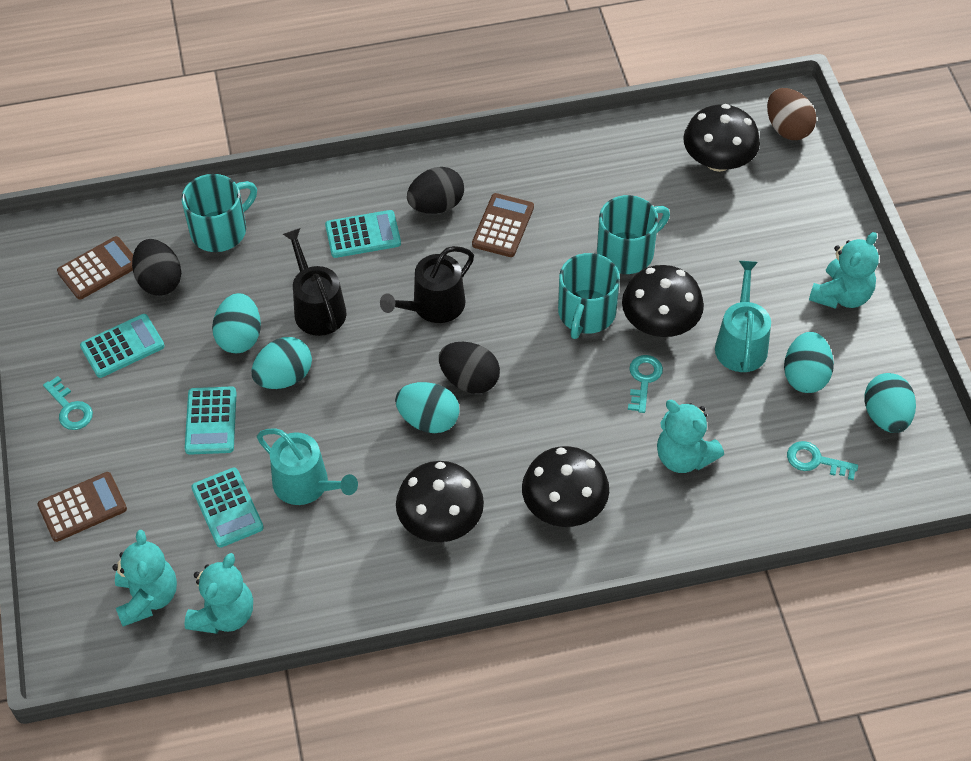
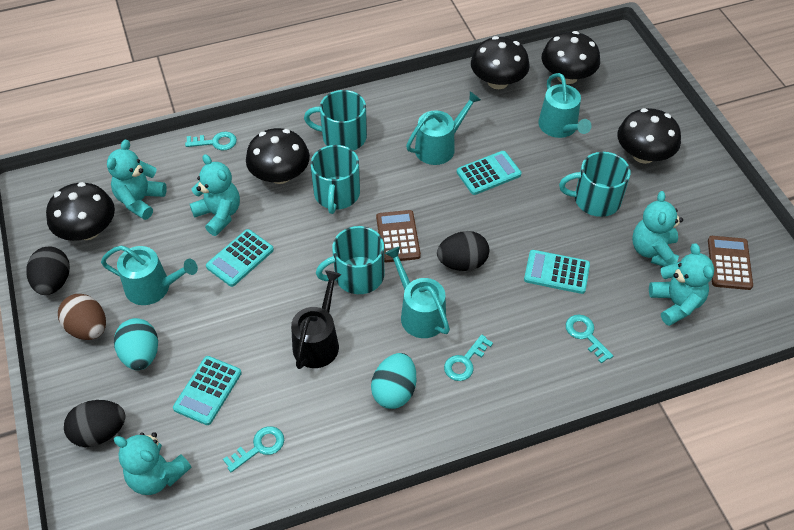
black mushroom: 4 -> 5
black watering can: 2 -> 1
brown calculator: 3 -> 2
turquoise egg: 5 -> 2
turquoise key: 3 -> 4
turquoise mug: 3 -> 4
turquoise teddy bear: 4 -> 5
turquoise watering can: 2 -> 4

